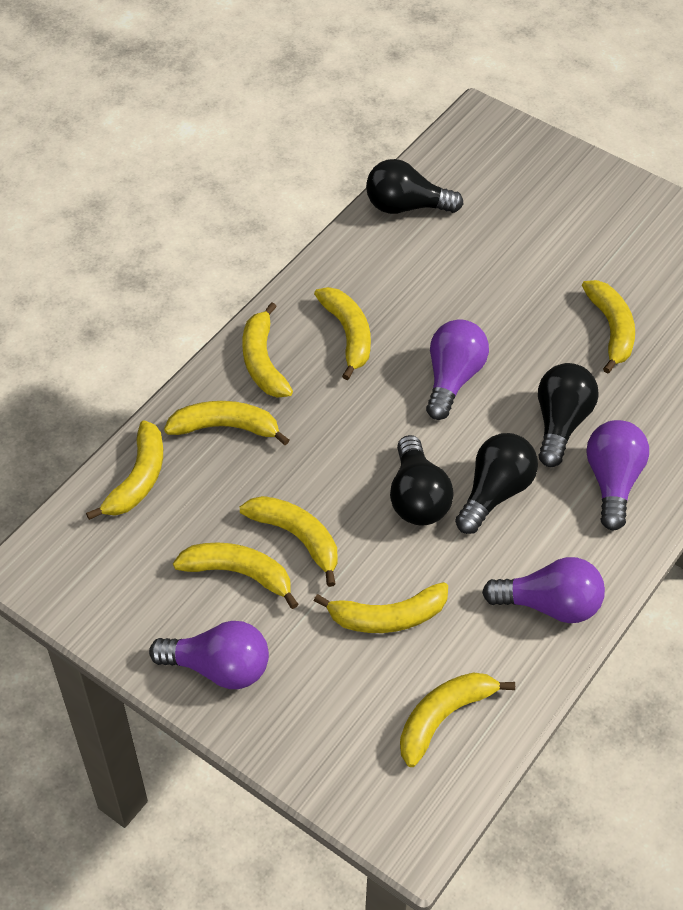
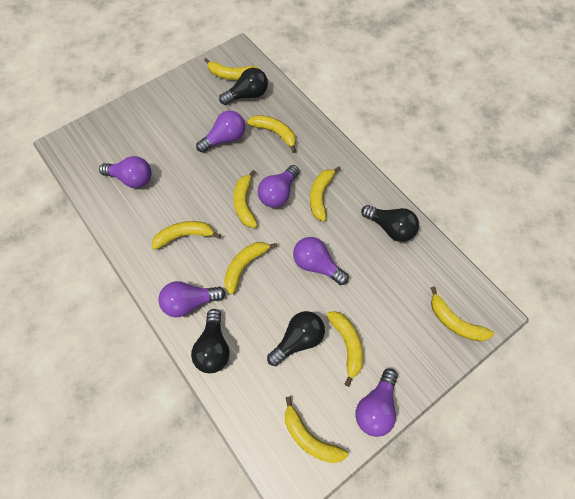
purple light bulb: 4 -> 6

